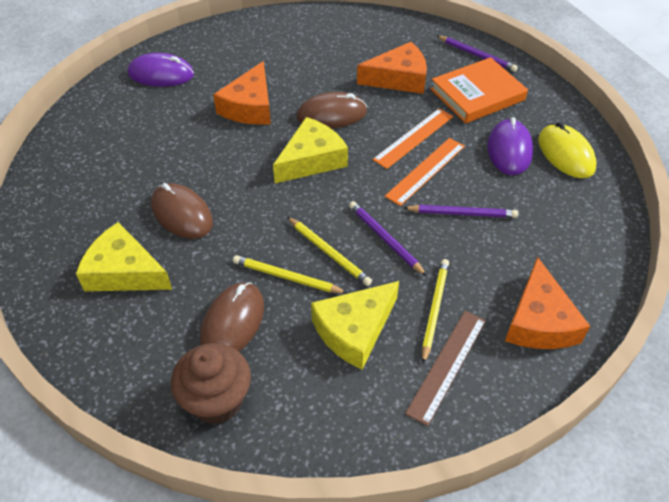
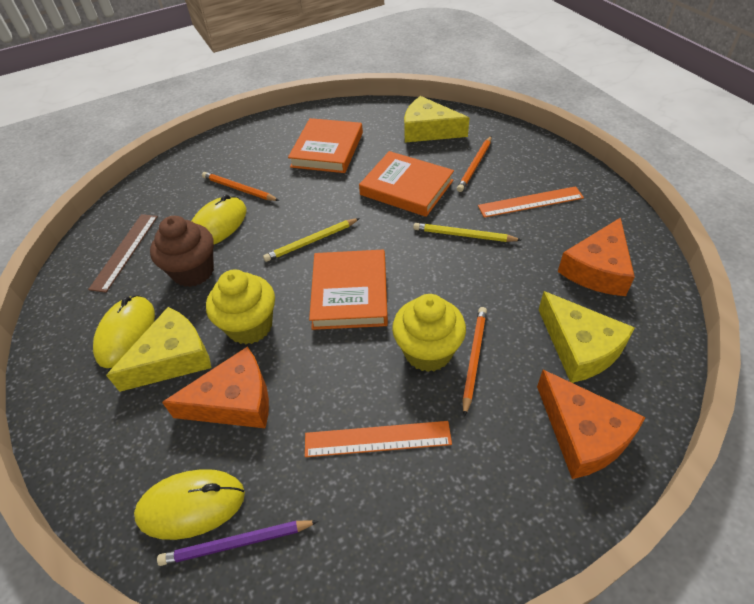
brown mouse: 3 -> 0
orange book: 1 -> 3
orange pencil: 0 -> 3
purple mouse: 2 -> 0
purple pencil: 3 -> 1
yellow cupcake: 0 -> 2
yellow mouse: 1 -> 3
yellow pencil: 3 -> 2

